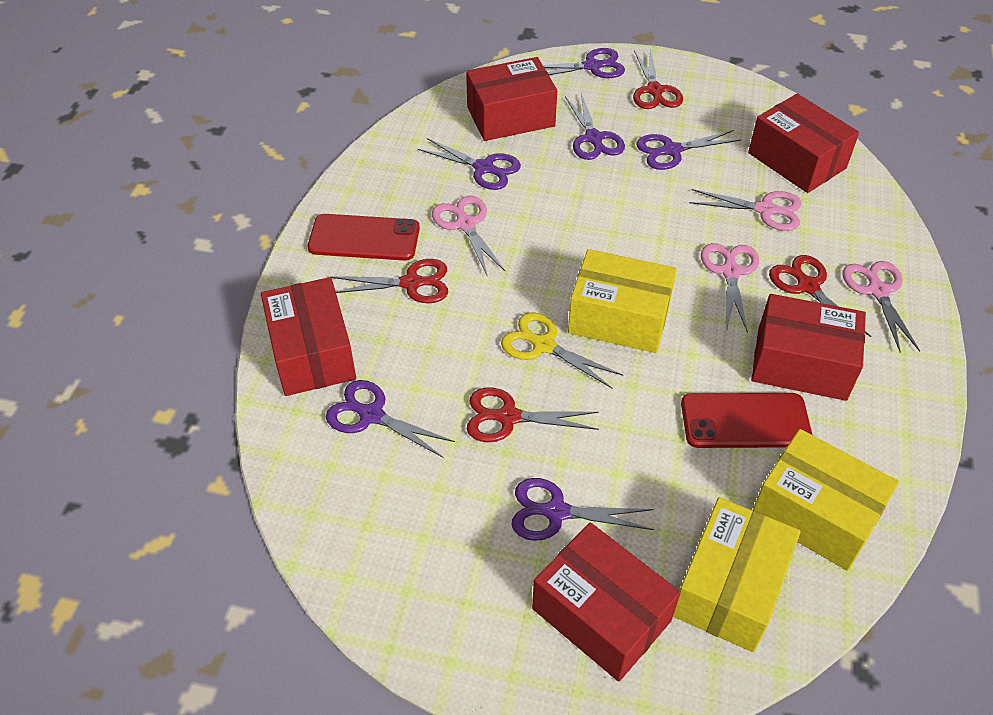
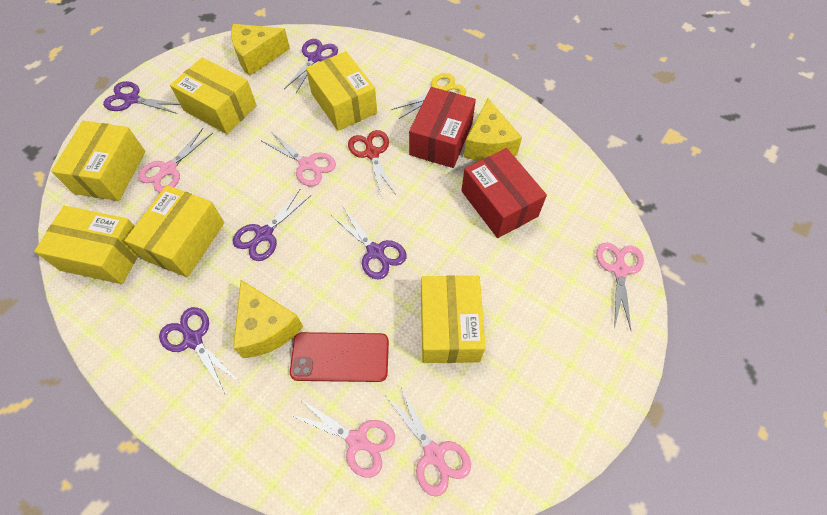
pink scissors: 4 -> 5
purple scissors: 6 -> 5
red box: 5 -> 2
red phone: 2 -> 1
red scissors: 4 -> 1
yellow box: 3 -> 6
yellow cheese: 0 -> 3

